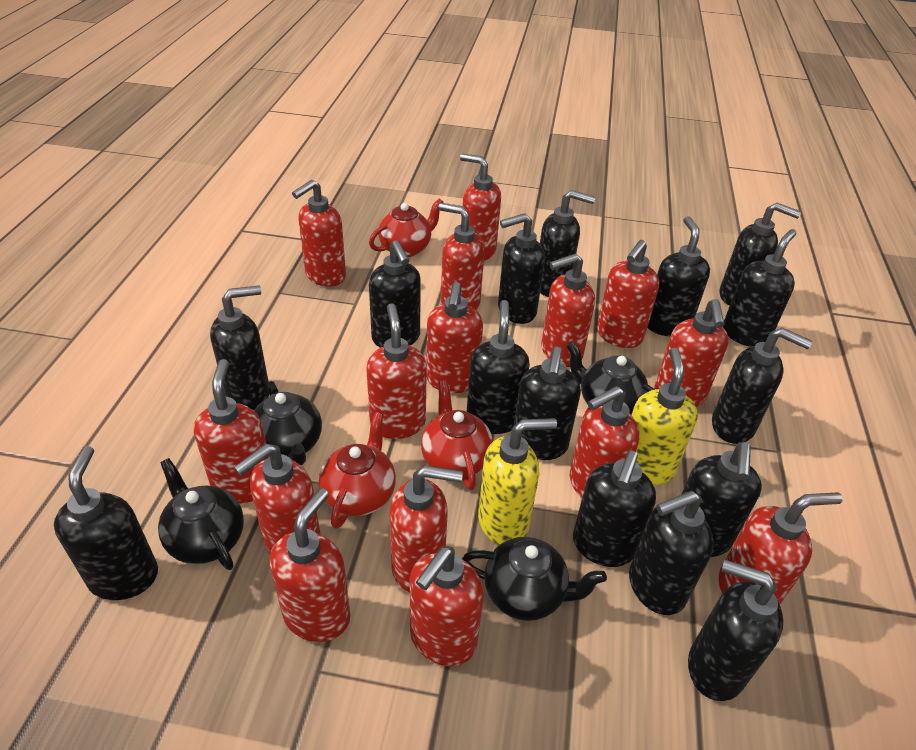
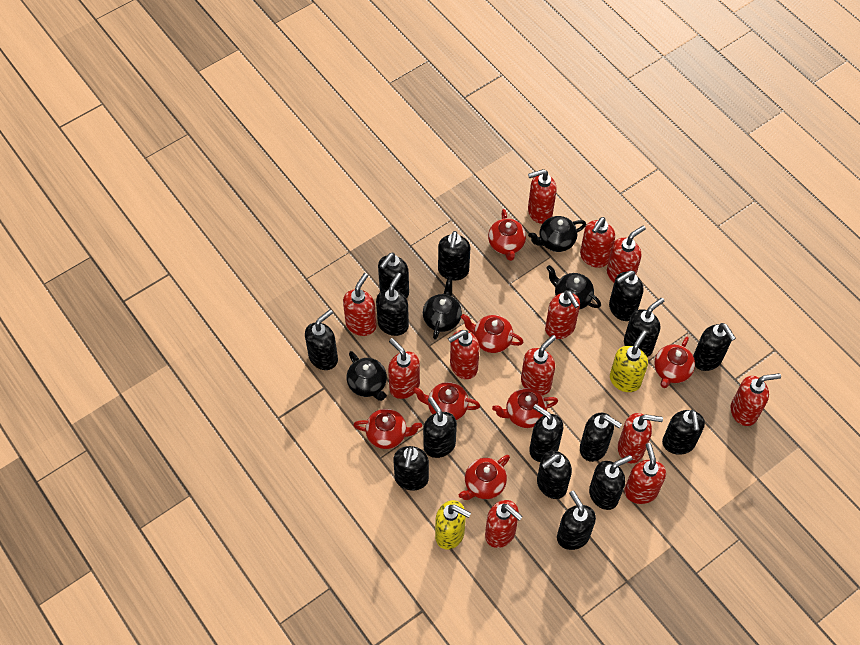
red soap dispenser: 15 -> 12
red teapot: 3 -> 7

